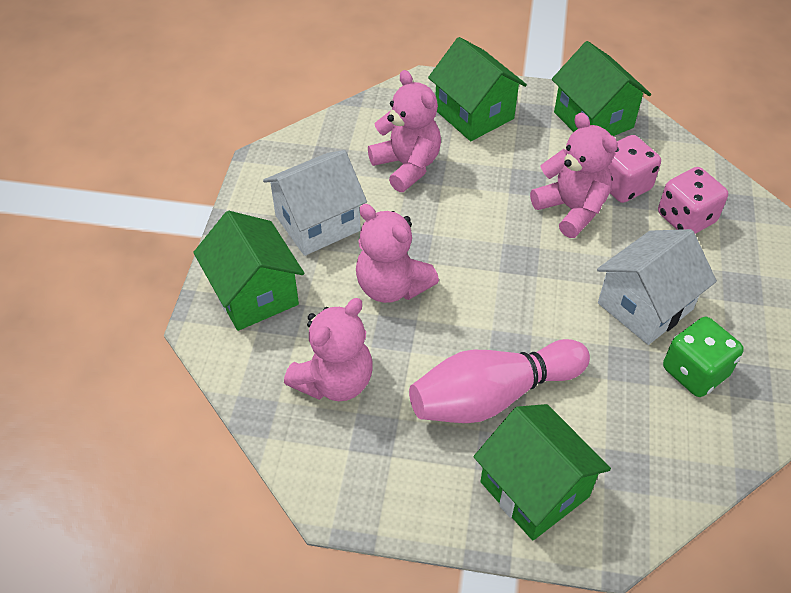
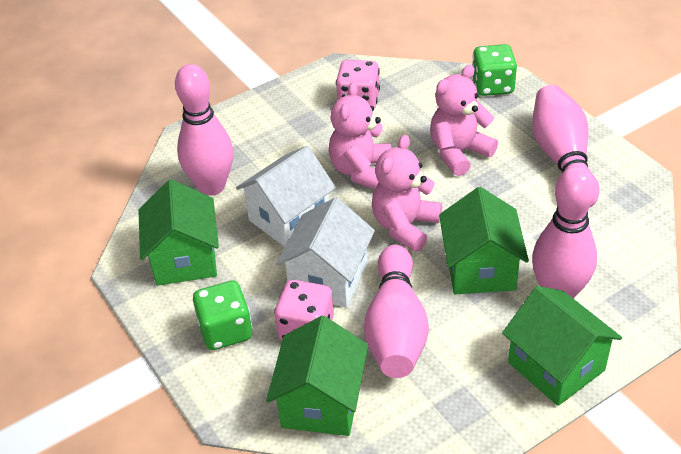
green dice: 1 -> 2
pink bowling pin: 1 -> 4
pink teddy bear: 4 -> 3

